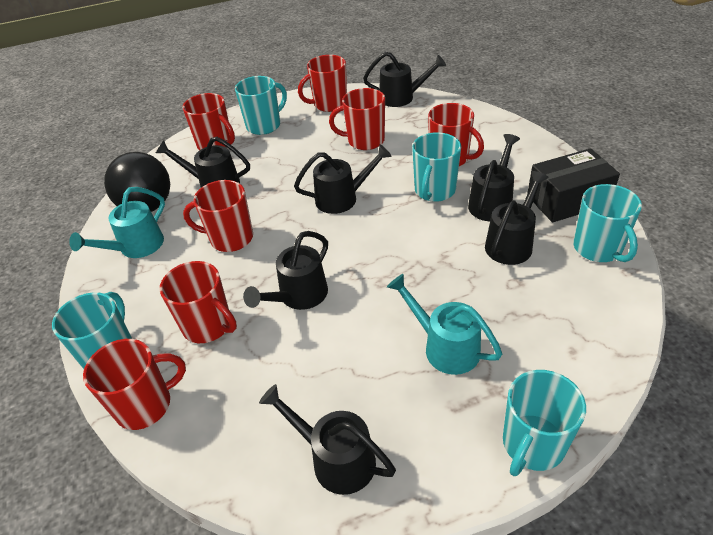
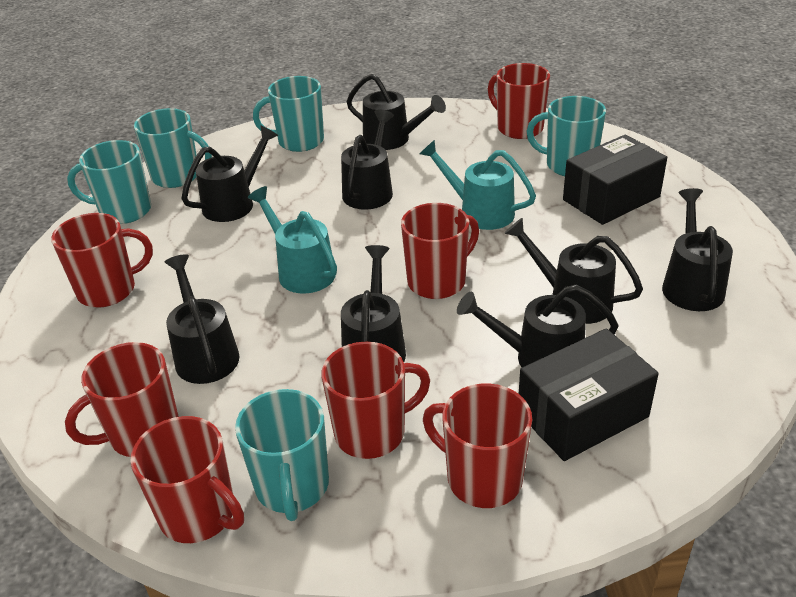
black ball: 1 -> 0
black box: 1 -> 2
black watering can: 7 -> 8

